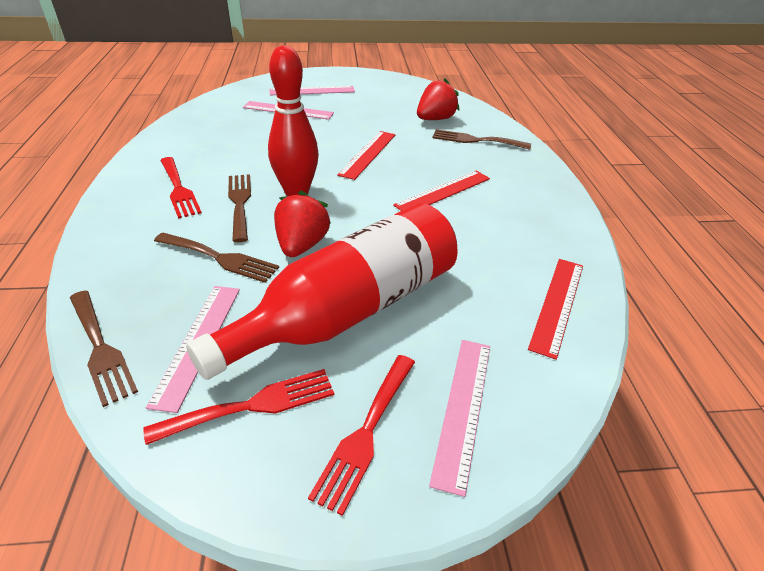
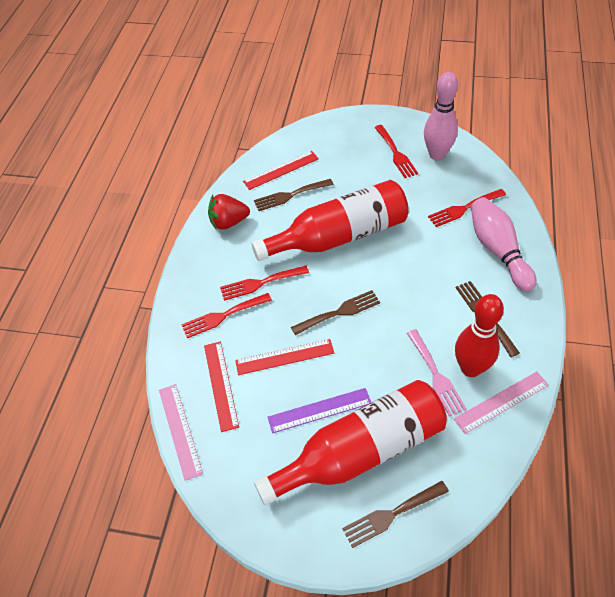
pink bowling pin: 0 -> 2
pink fork: 0 -> 1
pink ruler: 4 -> 2
purple ruler: 0 -> 1
red bottle: 1 -> 2
red fork: 3 -> 4
red strawberry: 2 -> 1

